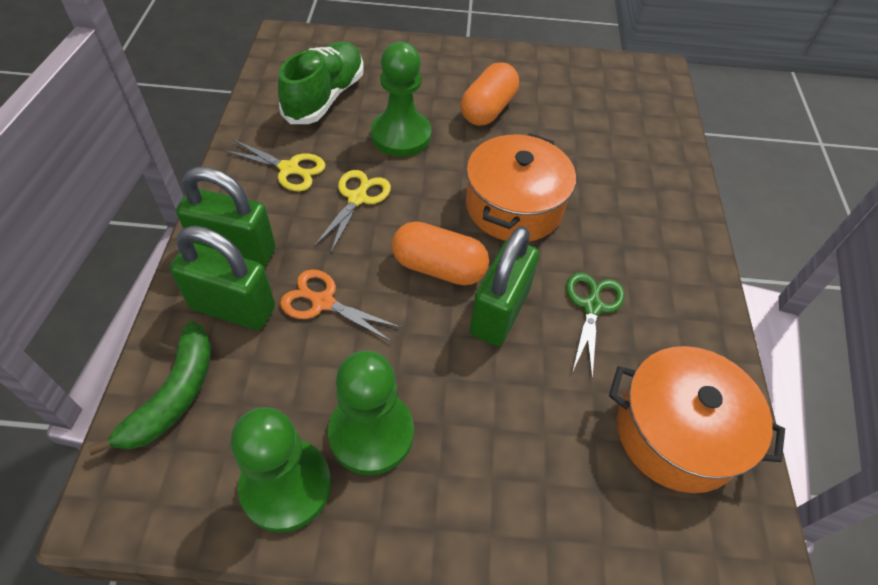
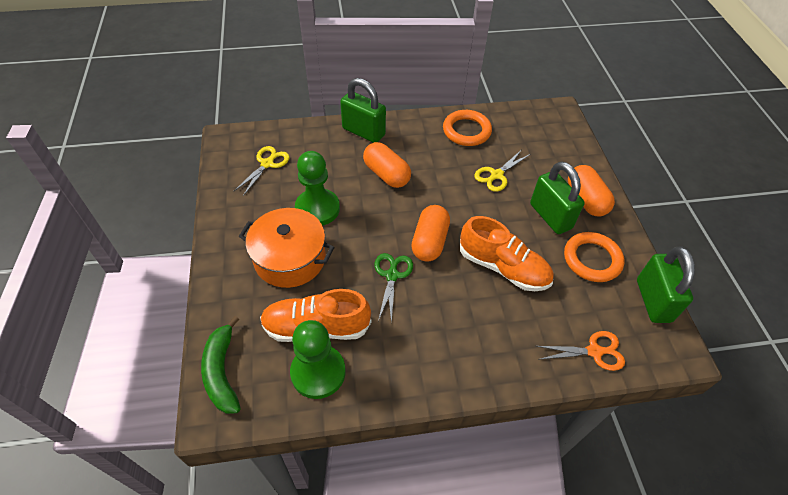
green pawn: 3 -> 2
green shoe: 1 -> 0
orange capsule: 2 -> 3
orange pot: 2 -> 1
orange ring: 0 -> 2
orange shoe: 0 -> 2

